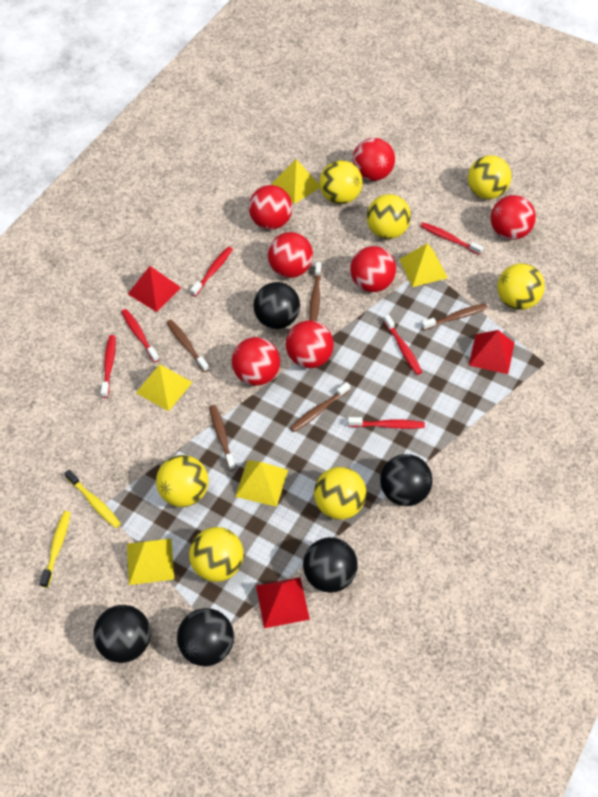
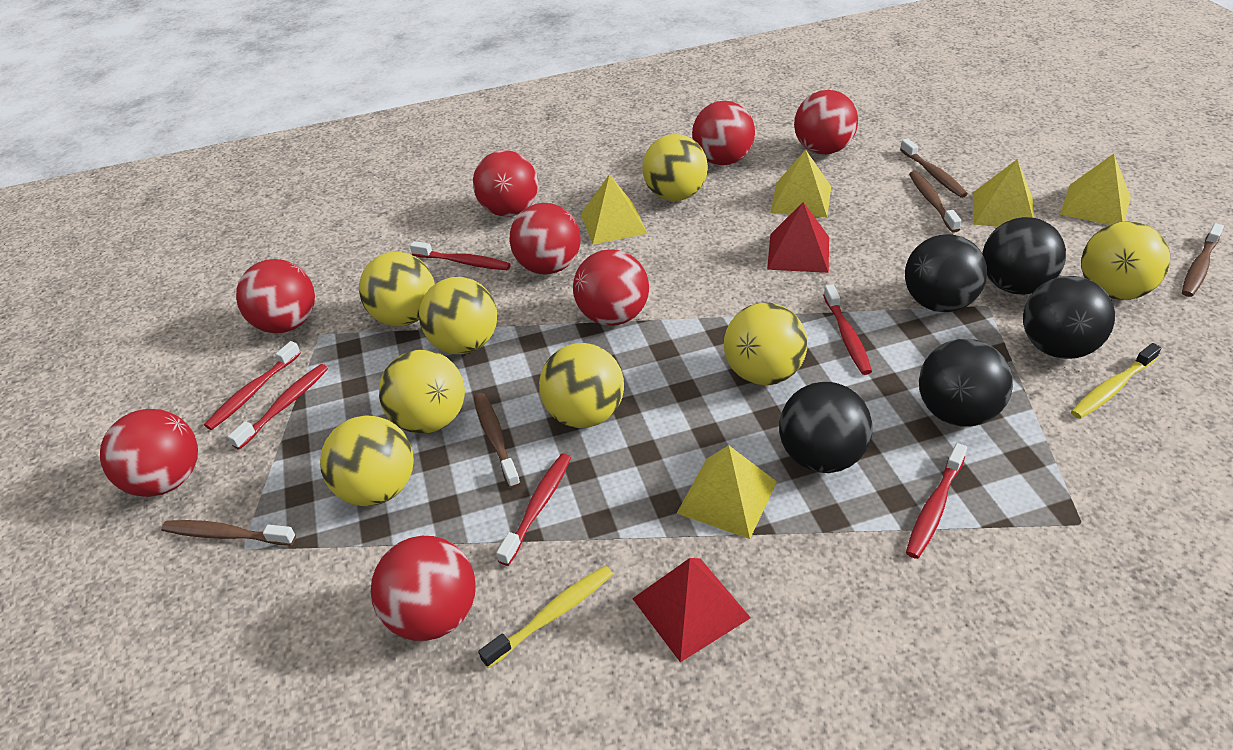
red ball: 7 -> 8
red pyramid: 3 -> 2
yellow ball: 7 -> 8

